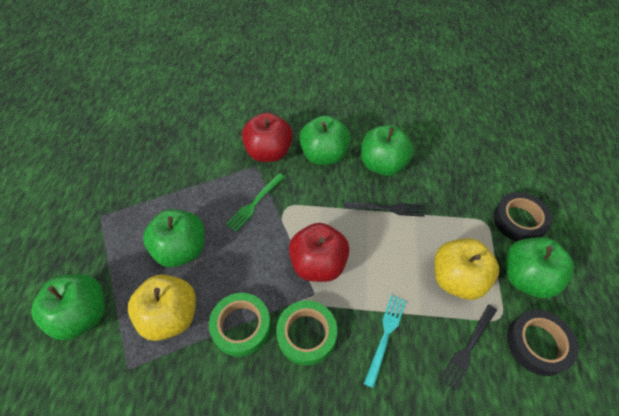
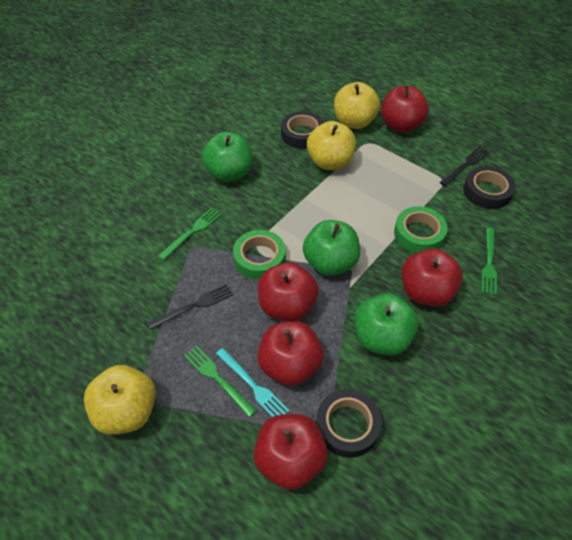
black tape: 2 -> 3
green apple: 5 -> 3
green fork: 1 -> 3
red apple: 2 -> 5
yellow apple: 2 -> 3

